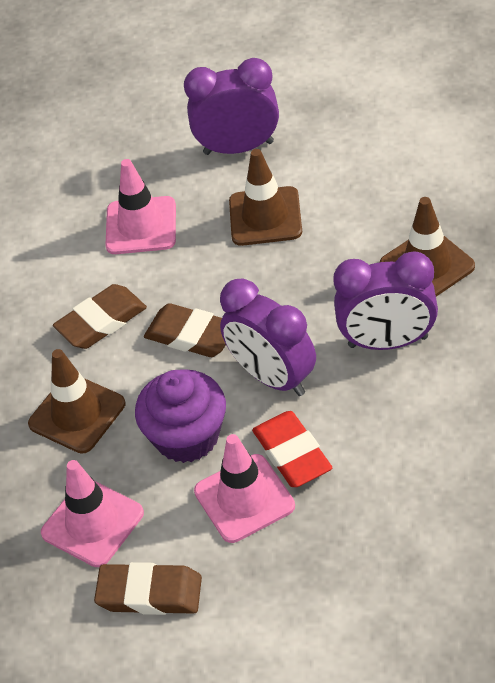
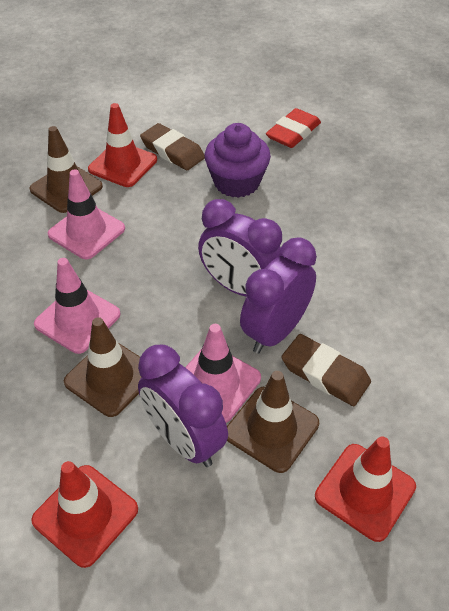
brown eraser: 3 -> 2
red traffic cone: 0 -> 3

